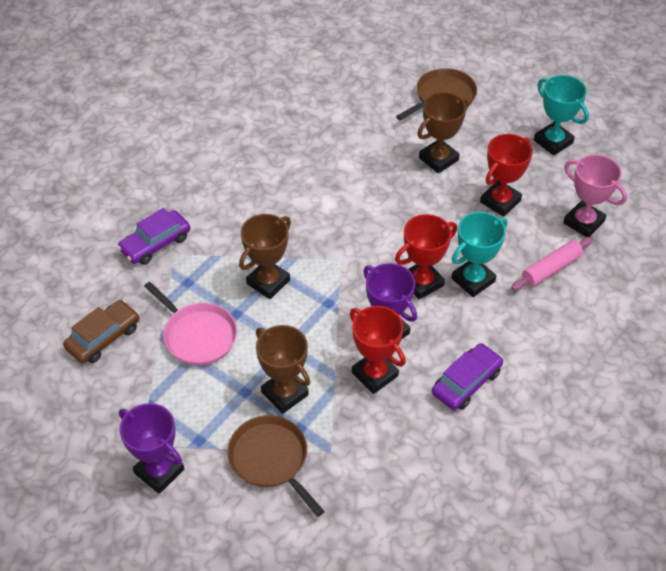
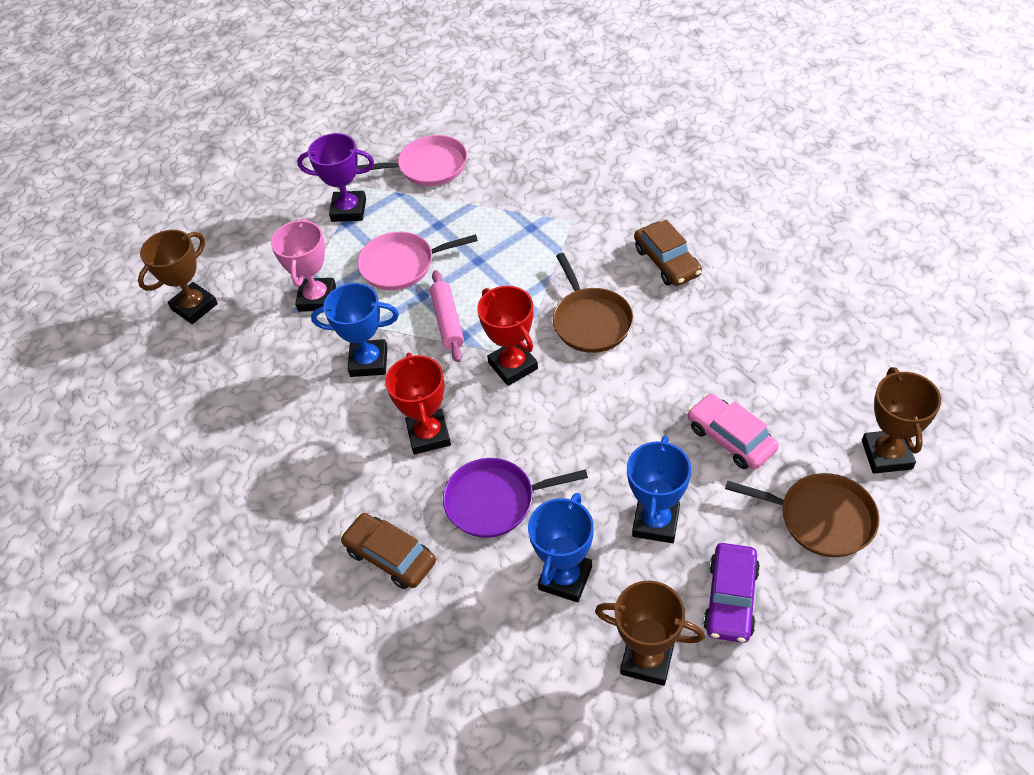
blue trophy: 0 -> 3
brown car: 1 -> 2
pink car: 0 -> 1
pink pan: 1 -> 2
purple car: 2 -> 1
purple pan: 0 -> 1
purple trophy: 2 -> 1
red trophy: 3 -> 2
turquoise trophy: 2 -> 0

